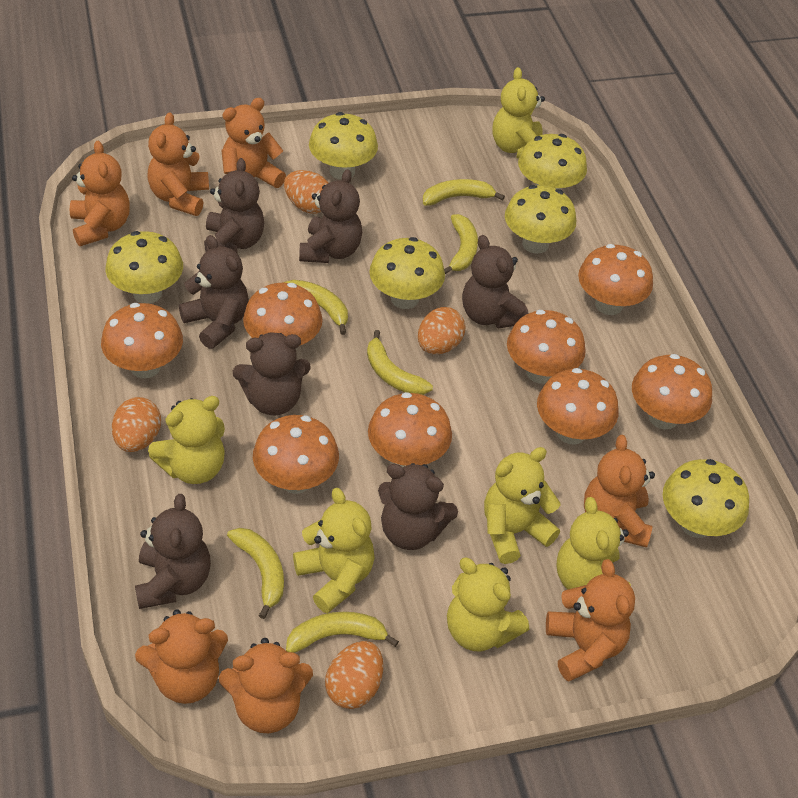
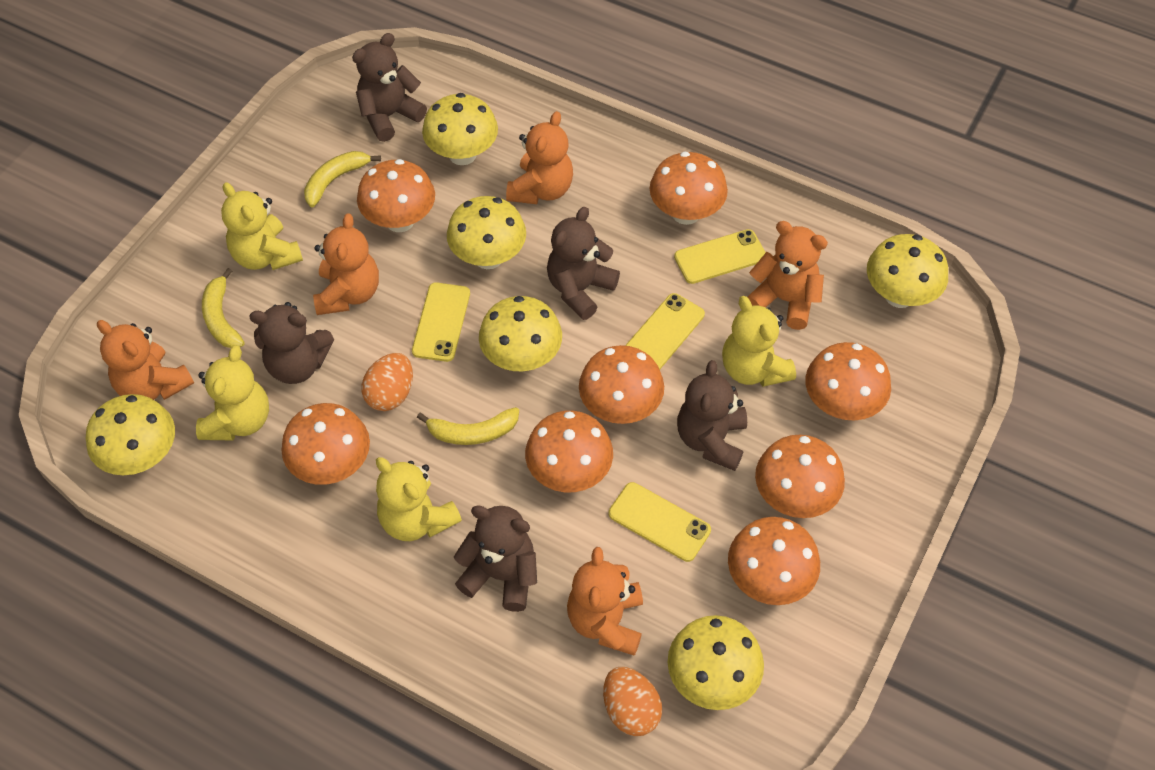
brown teddy bear: 7 -> 5
orange egg: 4 -> 2
orange teddy bear: 7 -> 5
yellow banana: 6 -> 3
yellow phone: 0 -> 4
yellow teddy bear: 6 -> 4

